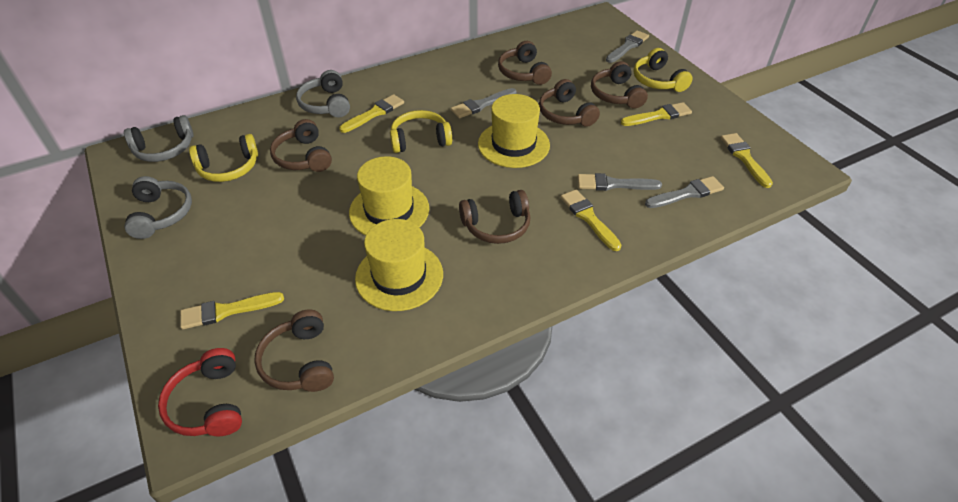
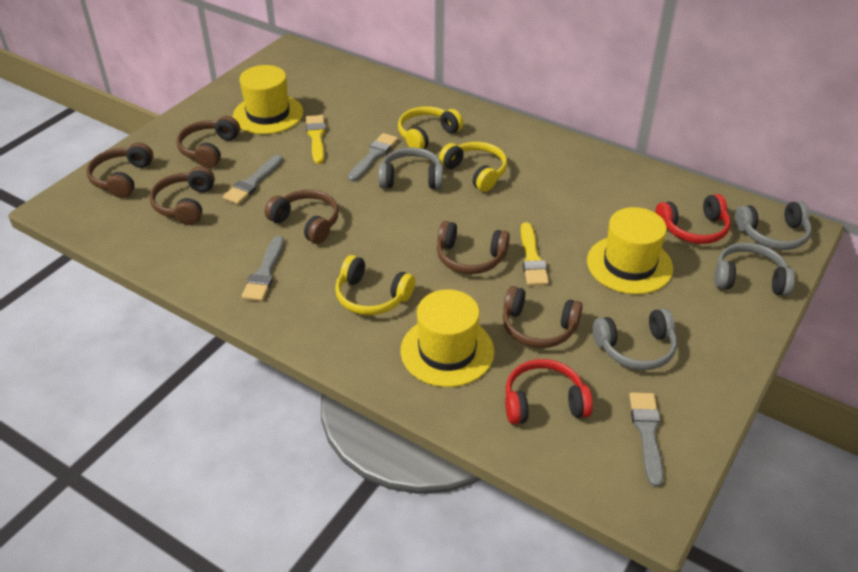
grey headphones: 3 -> 4
red headphones: 1 -> 2
yellow brush: 5 -> 2

